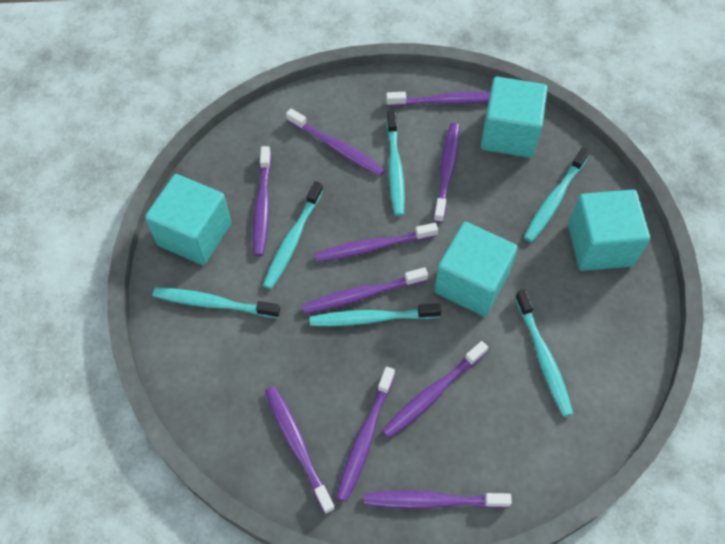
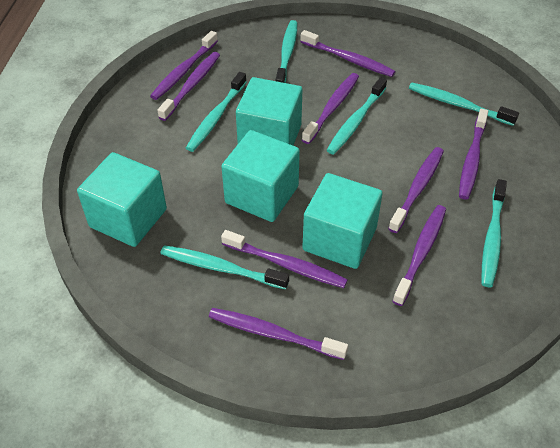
purple toothbrush: 10 -> 9

